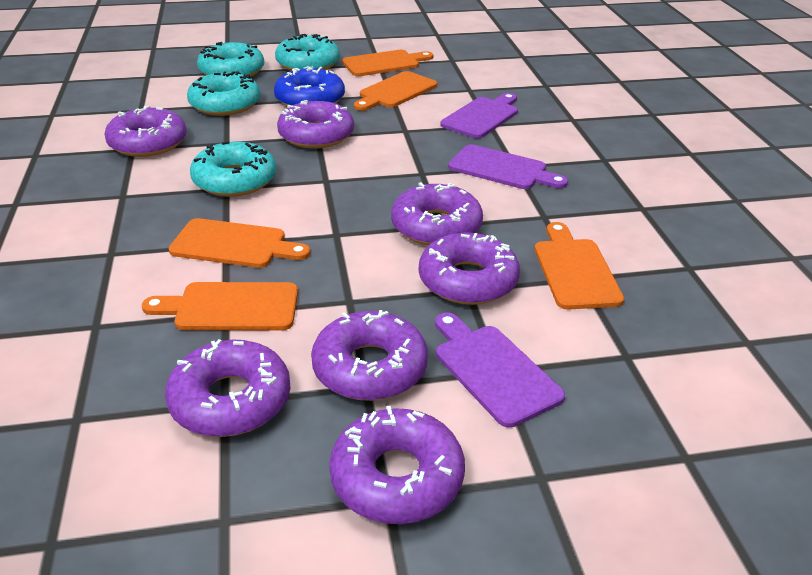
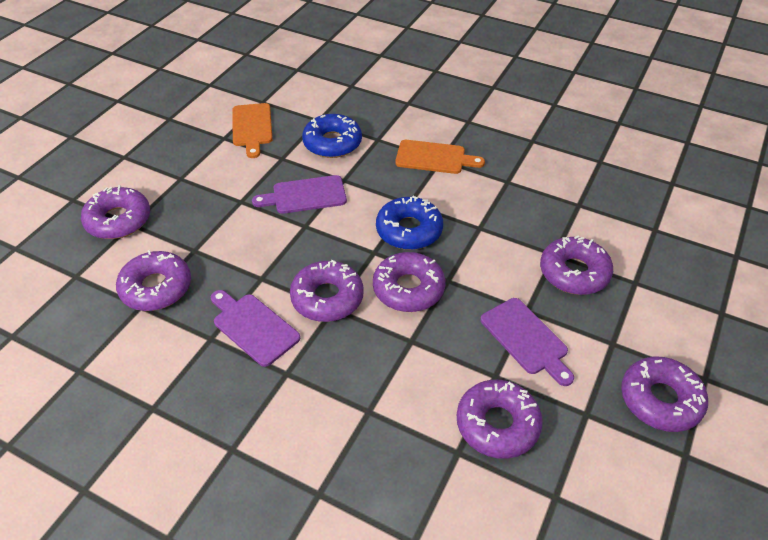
blue donut: 1 -> 2
orange cutting board: 5 -> 2
turquoise donut: 4 -> 0

